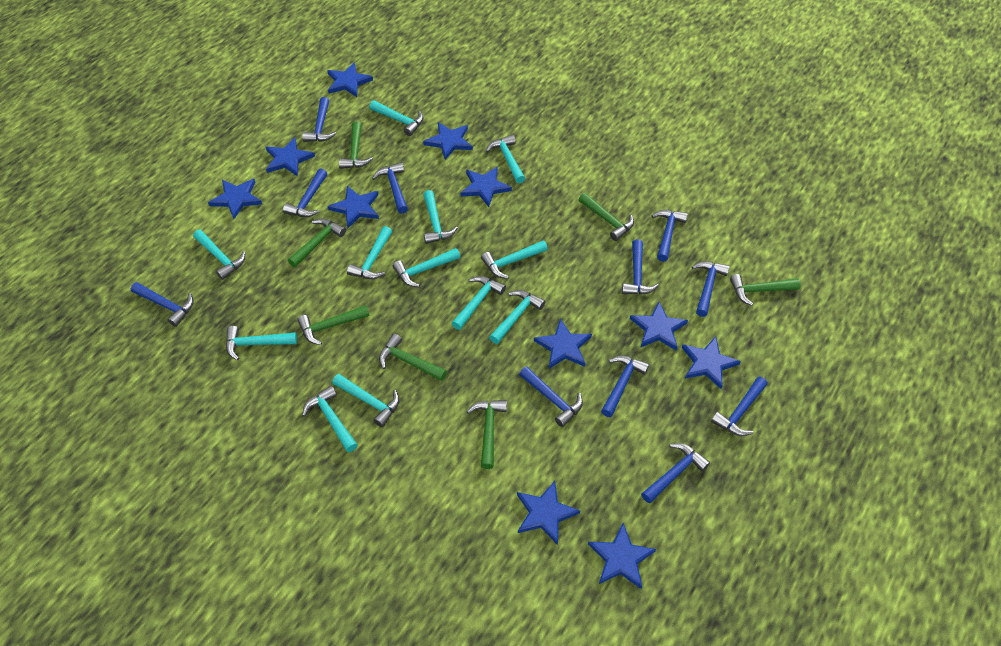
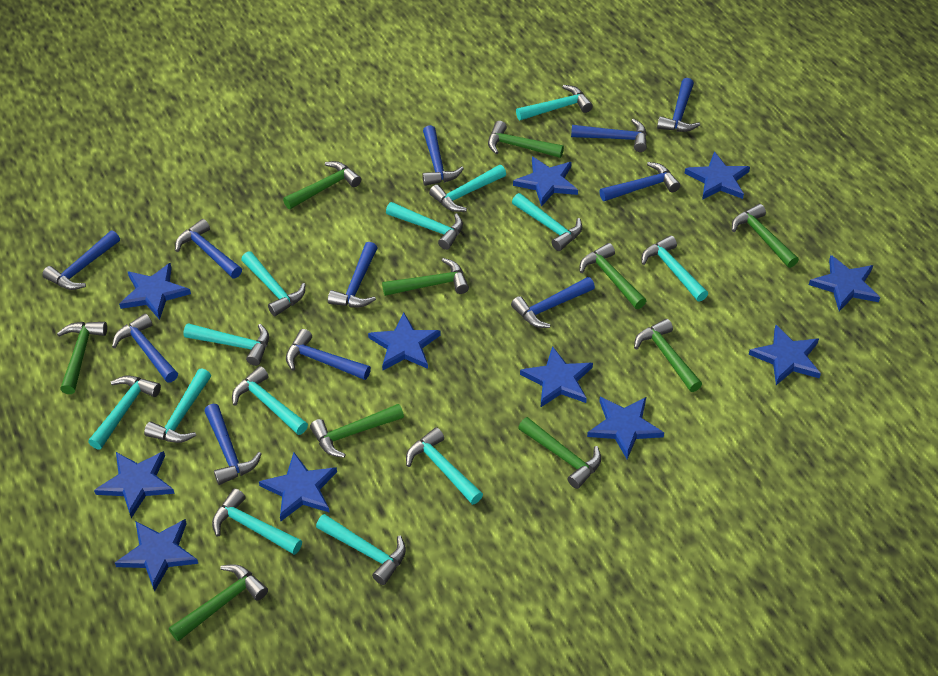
green hammer: 7 -> 10
turquoise hammer: 12 -> 13

